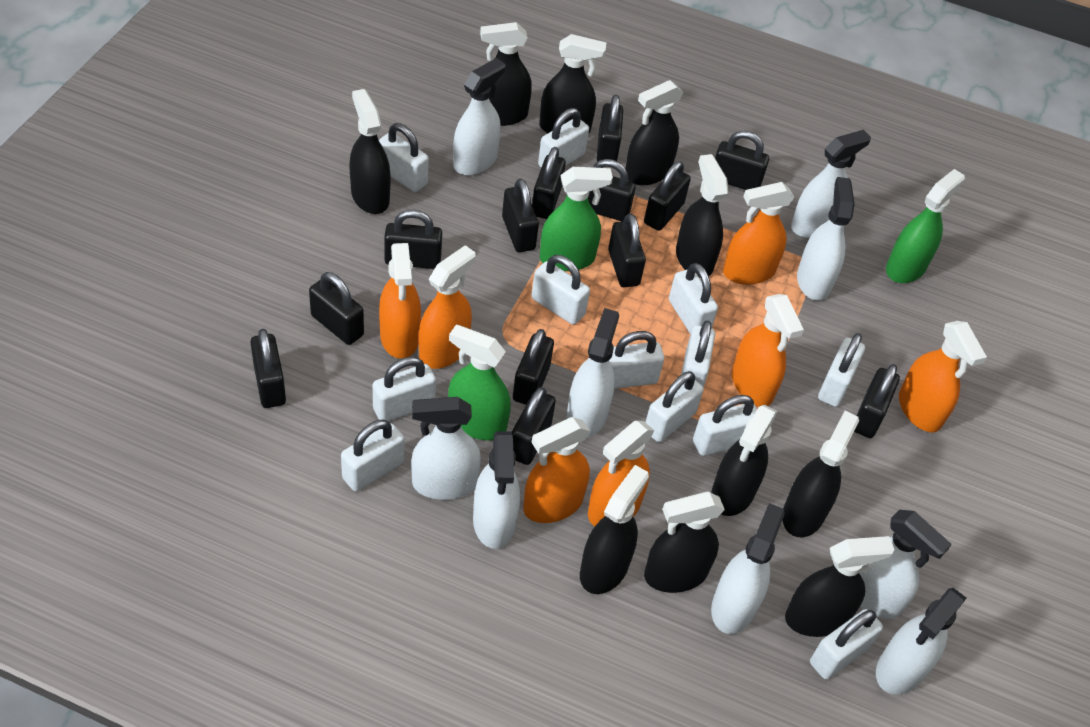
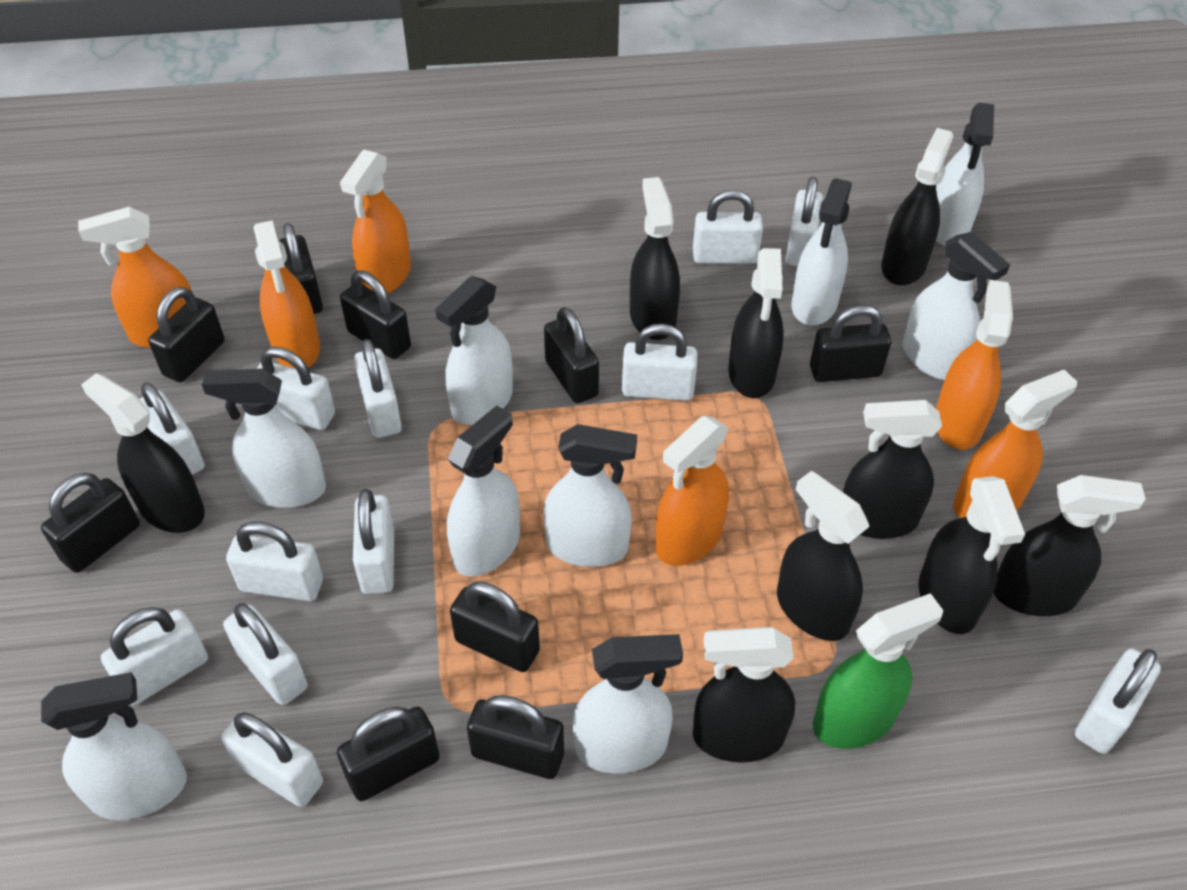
black padlock: 13 -> 9
black spray bottle: 10 -> 9
green spray bottle: 3 -> 1
orange spray bottle: 7 -> 6

